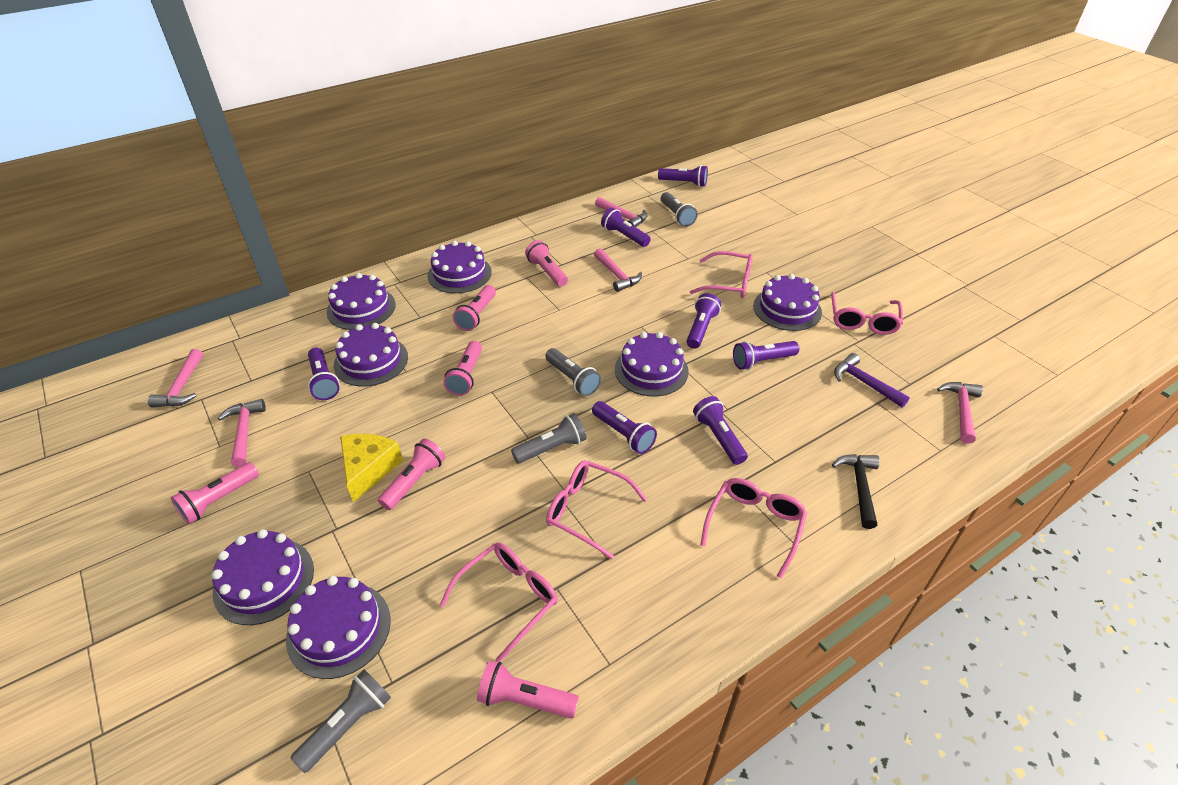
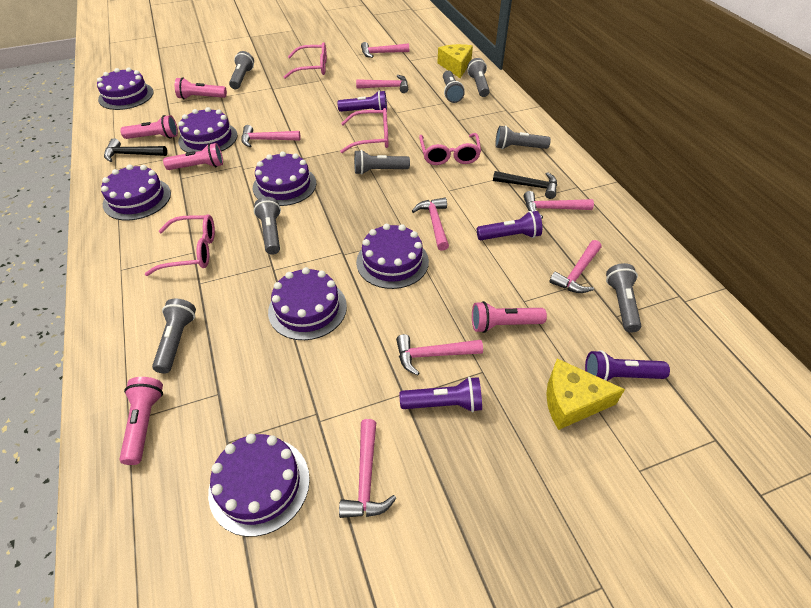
black hammer: 1 -> 2
grey flashlight: 4 -> 8
pink flashlight: 6 -> 5
pink glasses: 5 -> 4
pink hammer: 5 -> 8
purple flashlight: 7 -> 4
purple hammer: 1 -> 0
yellow cheese: 1 -> 2

